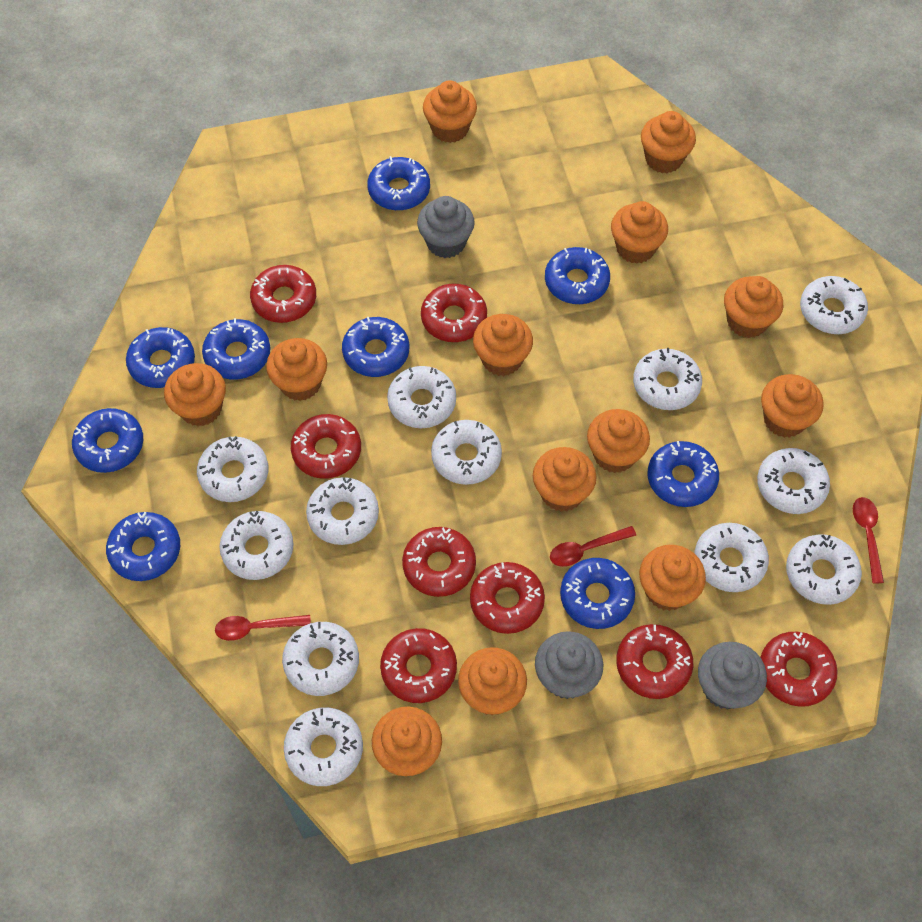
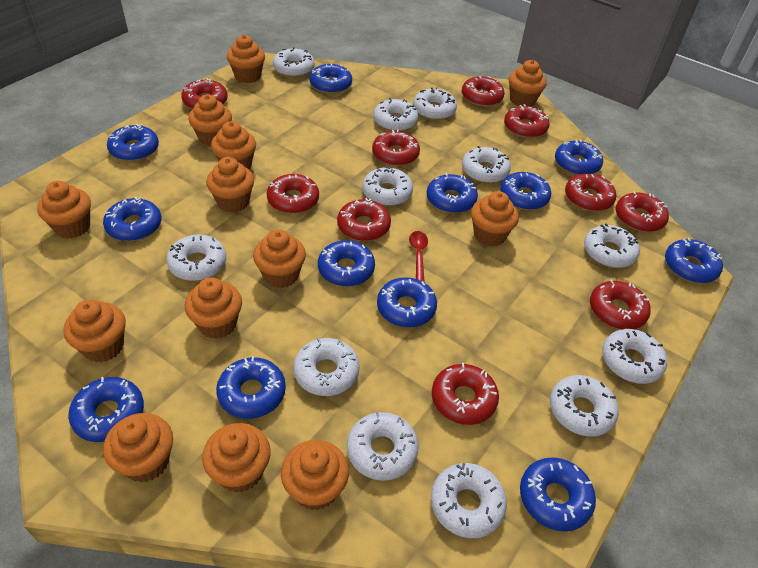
blue donut: 9 -> 12
grey cupcake: 3 -> 0
red donut: 8 -> 10
red spoon: 3 -> 1

